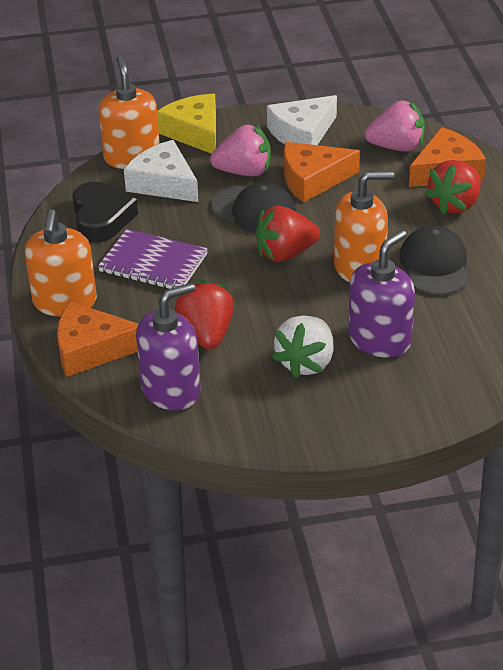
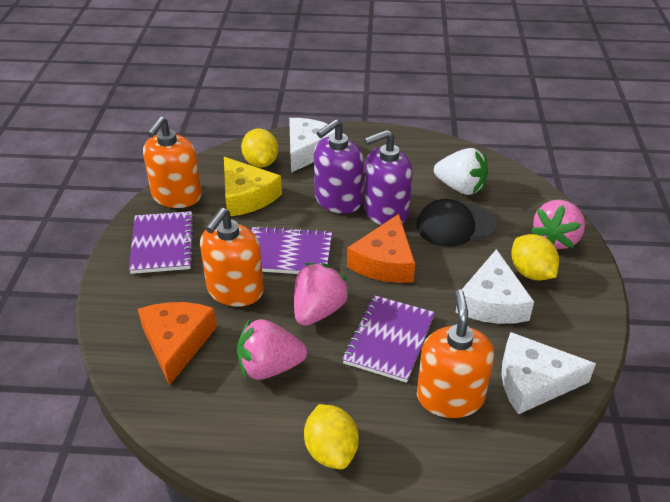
black cap: 2 -> 1
black heart: 1 -> 0
orange cheese: 3 -> 2
pink strawberry: 2 -> 3
purple notebook: 1 -> 3
red strawberry: 3 -> 0
white cheese: 2 -> 3
yellow lemon: 0 -> 3

